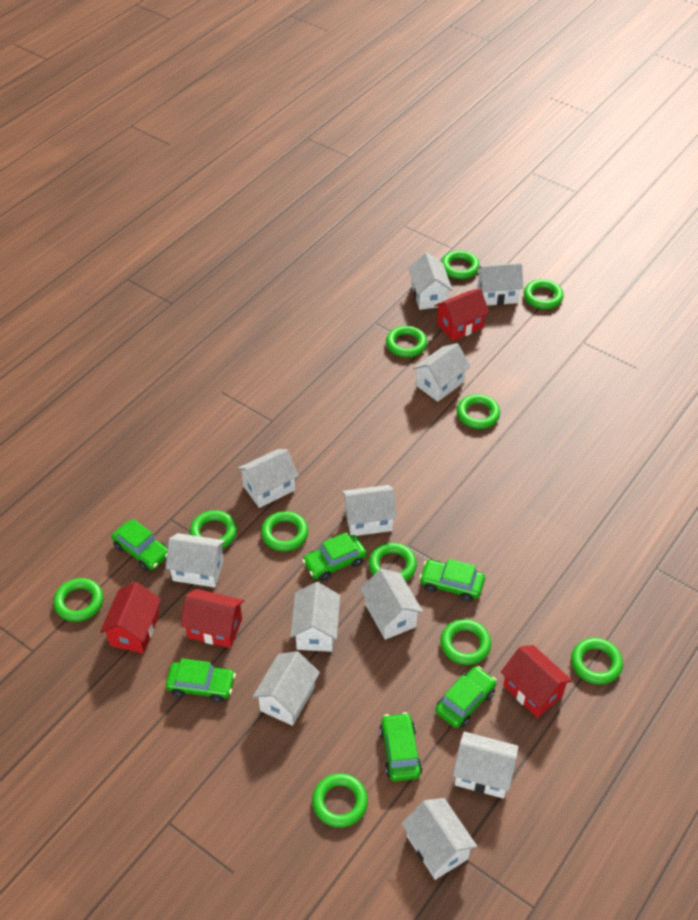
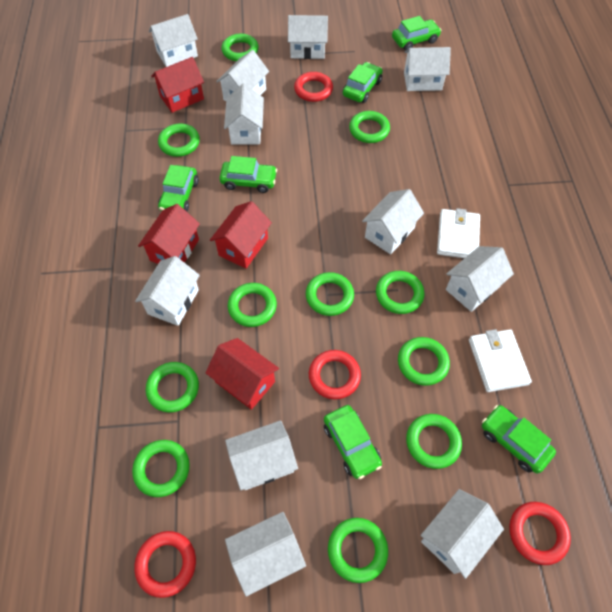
red ring: 0 -> 4
white wallet: 0 -> 2

